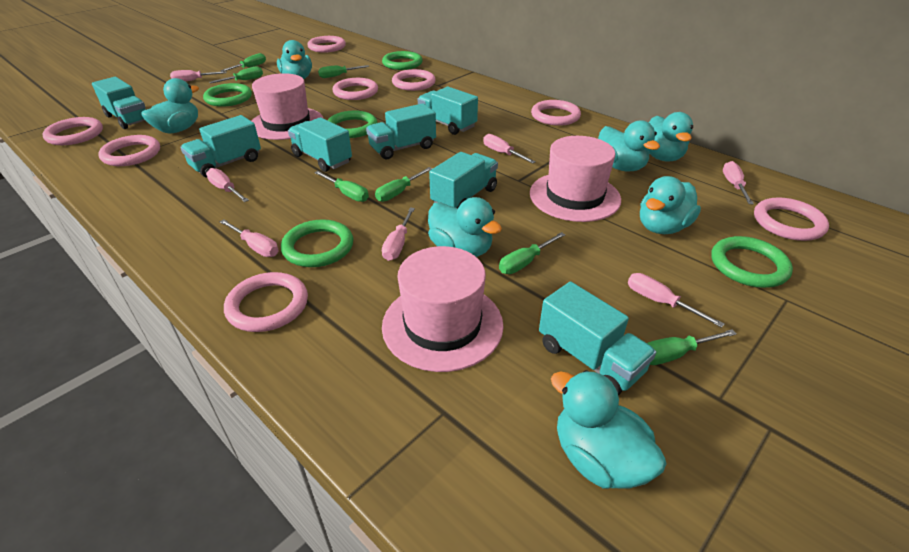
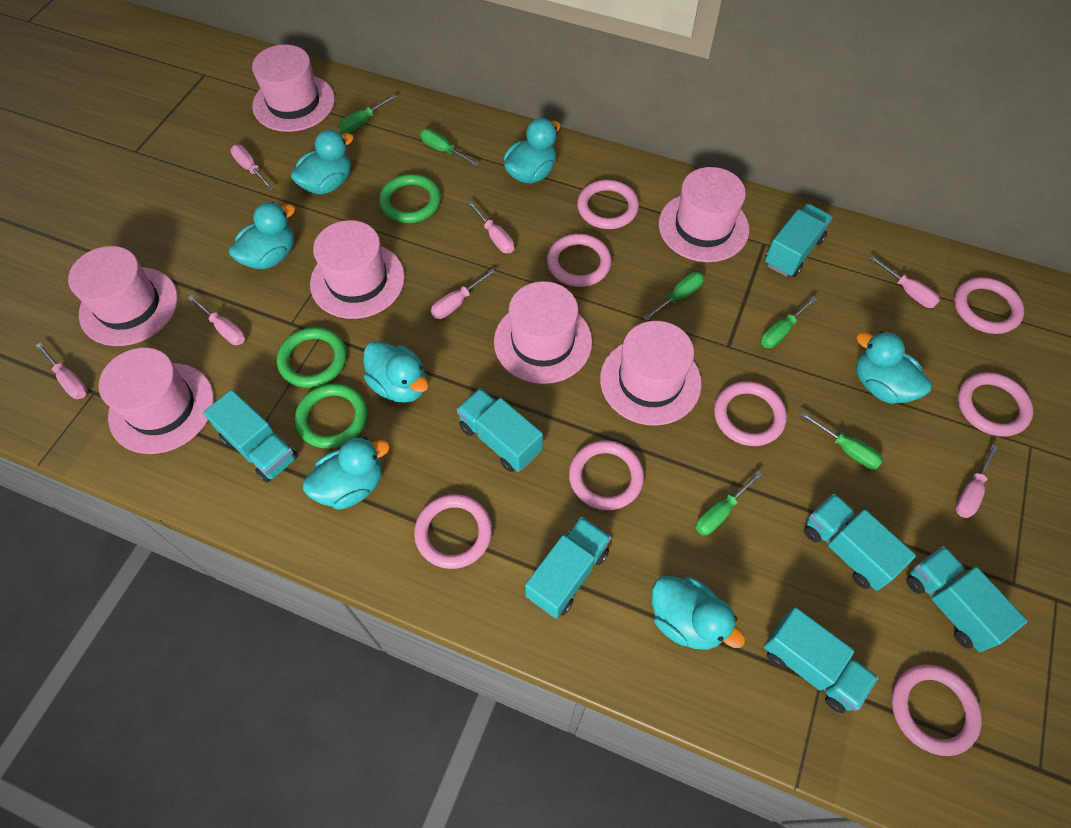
green ring: 5 -> 3
green screwdriver: 7 -> 6
pink hat: 3 -> 7

